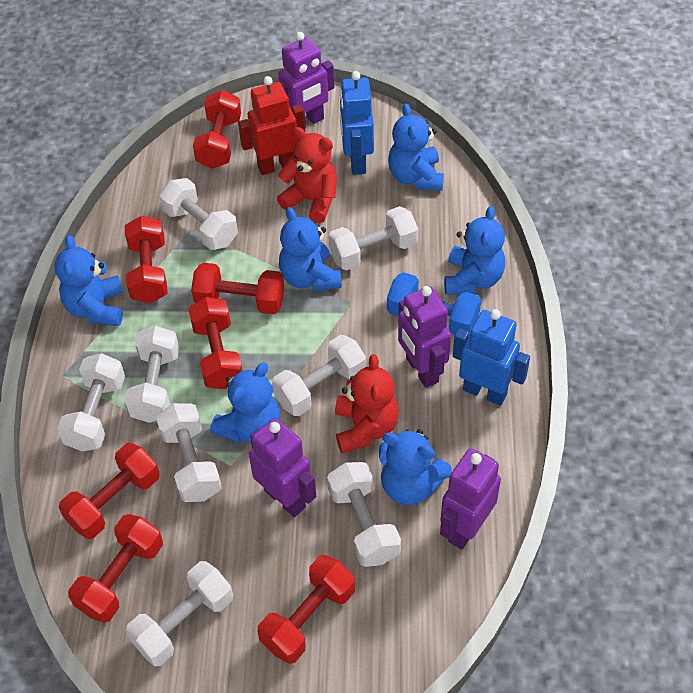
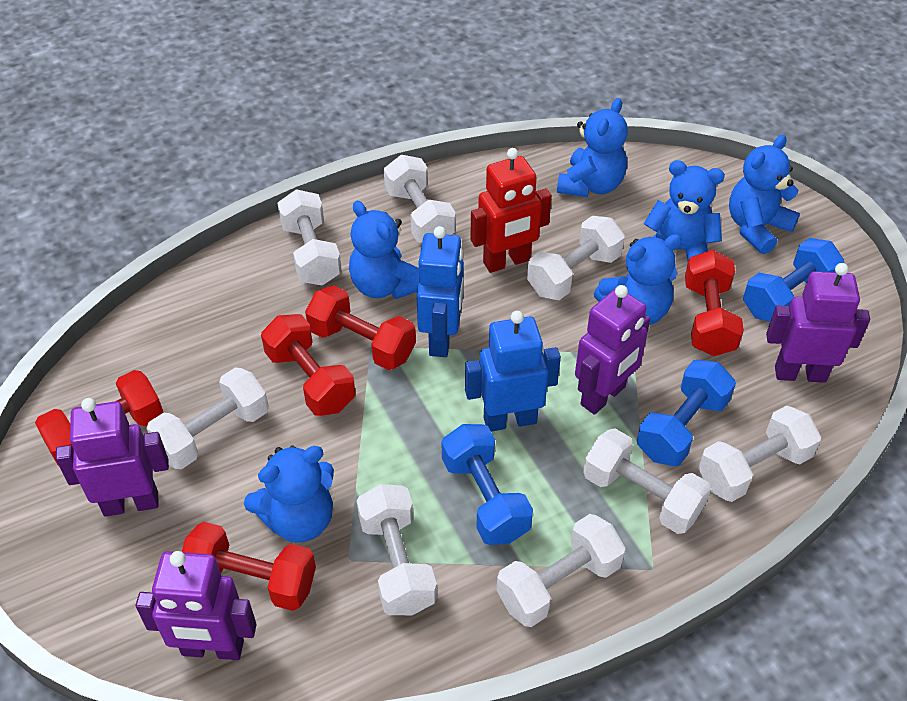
blue dumbbell: 1 -> 3
red dumbbell: 7 -> 5
red teddy bear: 2 -> 0

